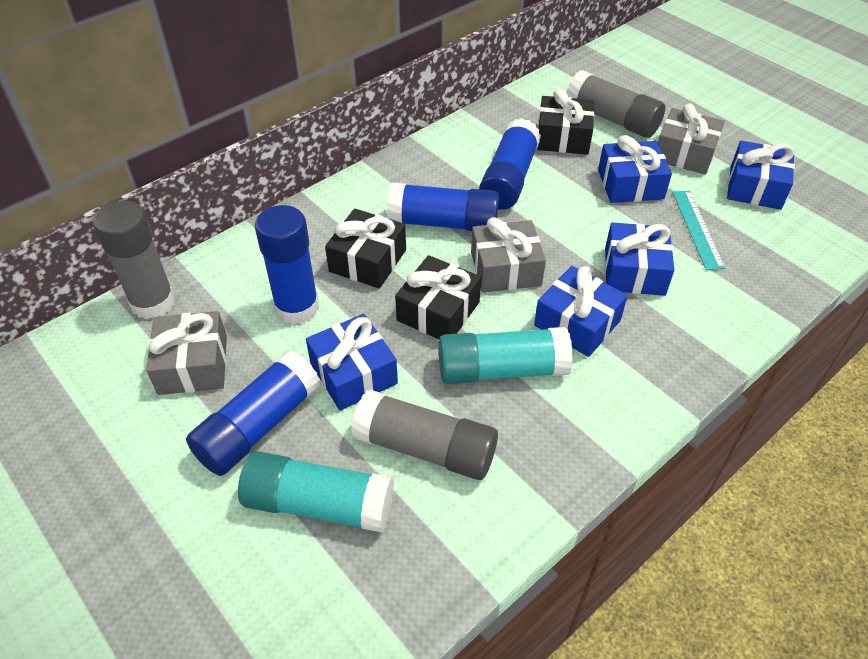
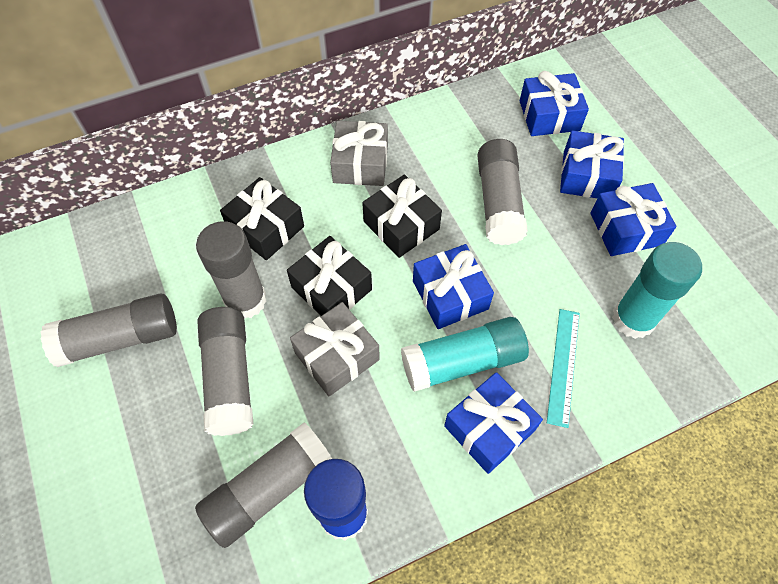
blue glue stick: 4 -> 1
grey gift: 3 -> 2
grey glue stick: 3 -> 5

